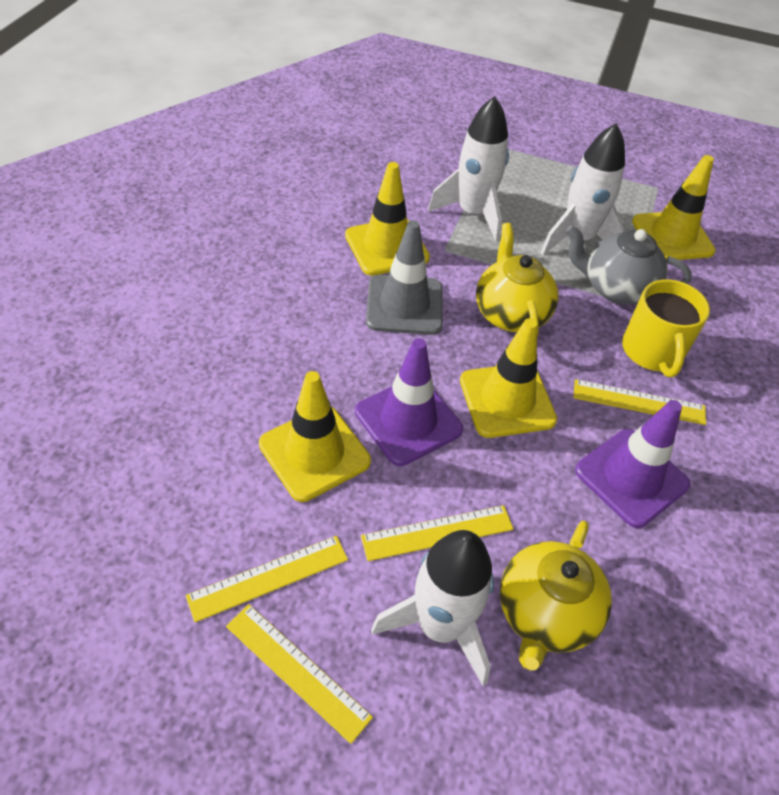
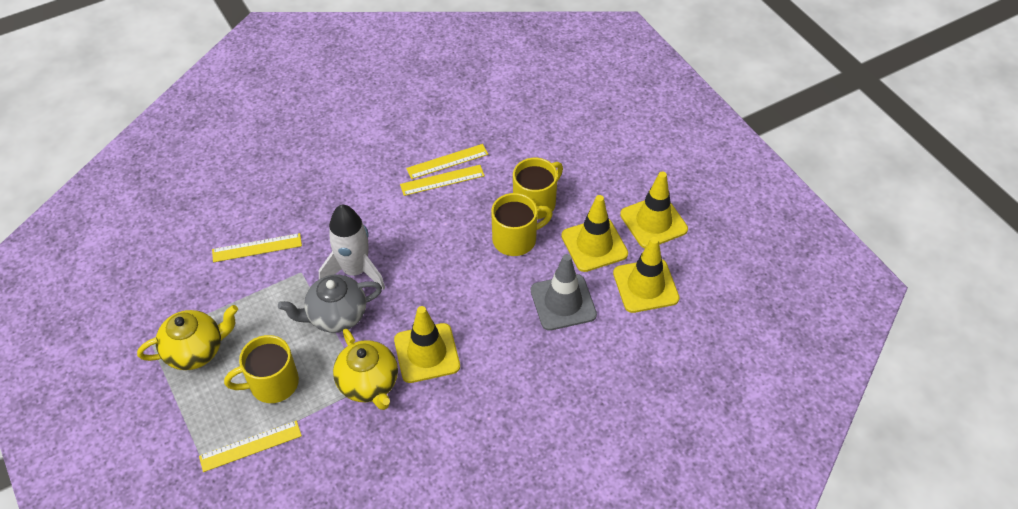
purple traffic cone: 2 -> 0
white rocket: 3 -> 1
yellow mug: 1 -> 3

